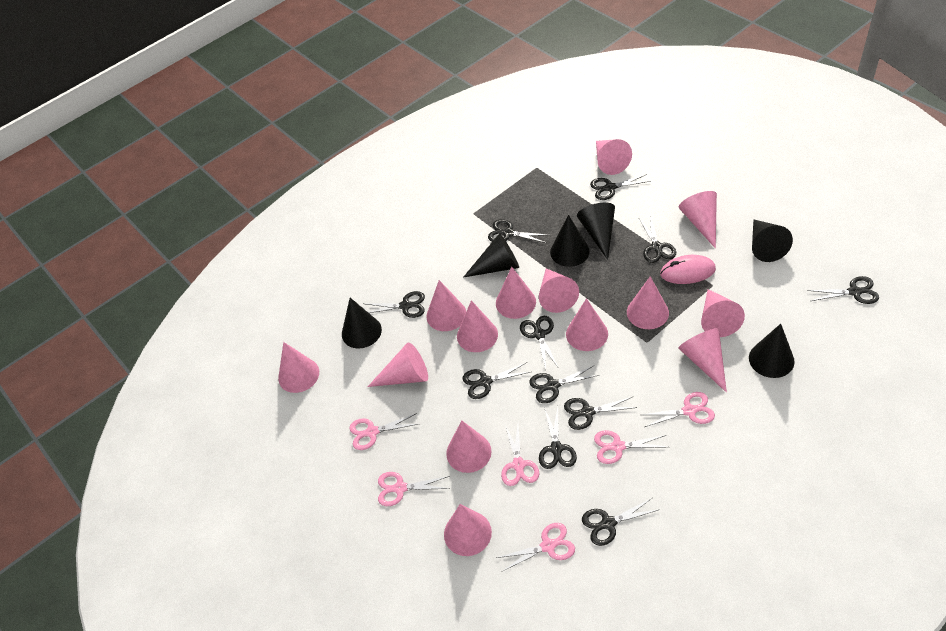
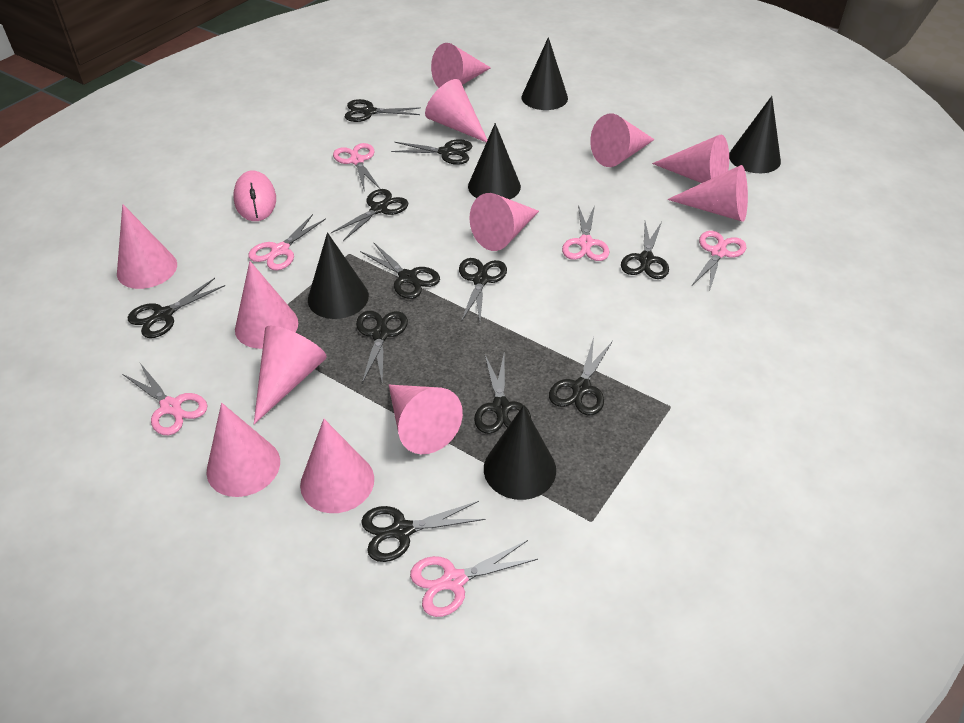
black cone: 6 -> 5
pink cone: 14 -> 12

